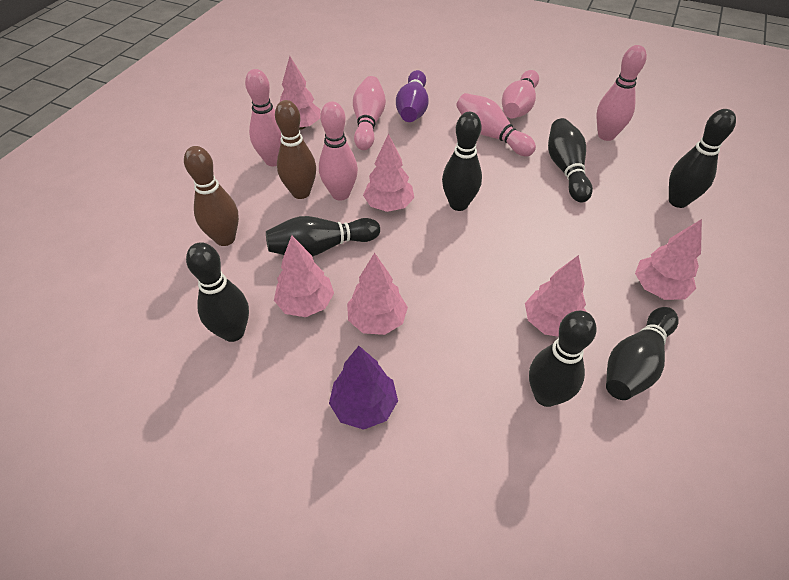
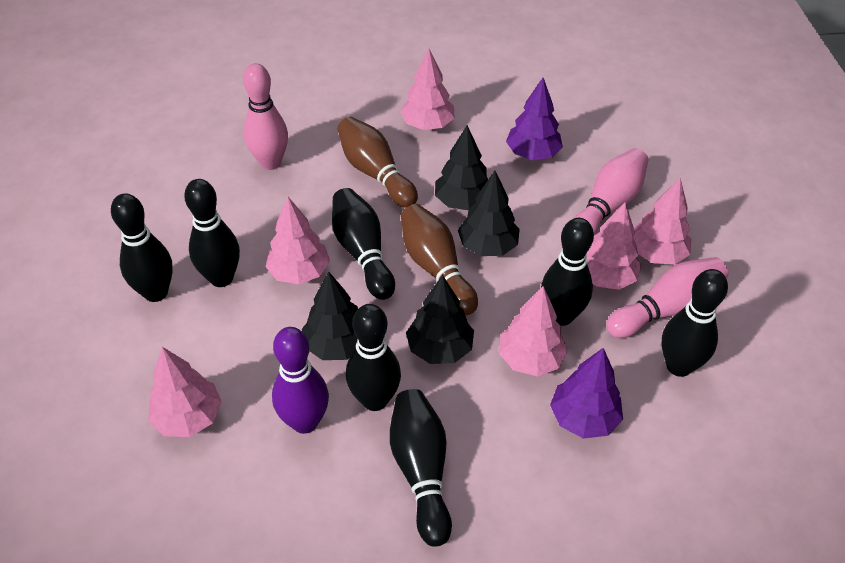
black tree: 0 -> 4
pink bowling pin: 6 -> 3
purple tree: 1 -> 2

